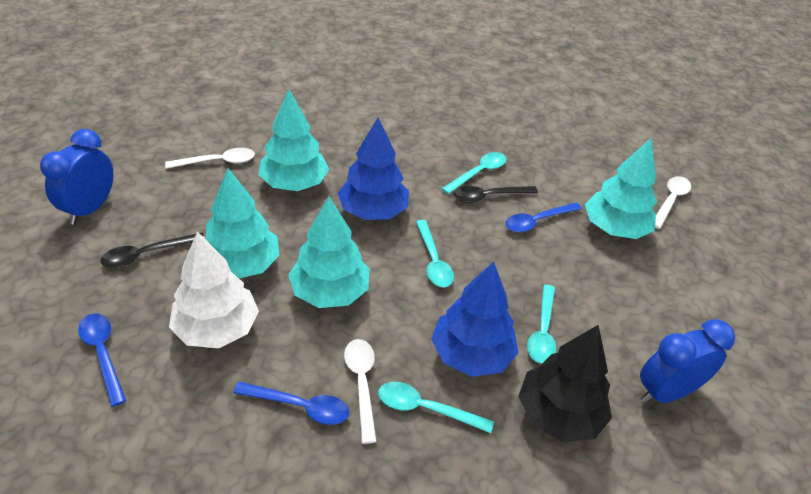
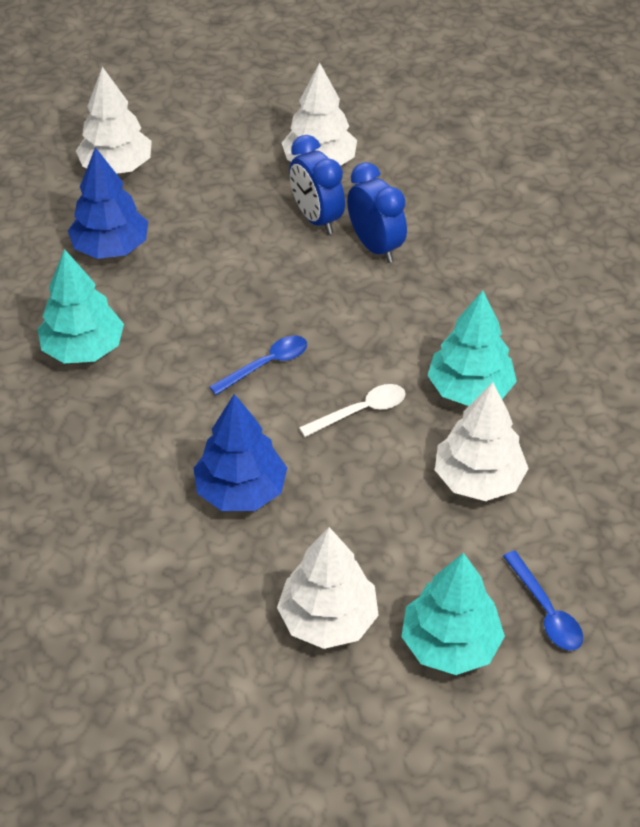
black spoon: 2 -> 0
black tree: 1 -> 0
blue spoon: 3 -> 2
turquoise spoon: 4 -> 0
turquoise tree: 4 -> 3
white spoon: 3 -> 1
white tree: 1 -> 4

